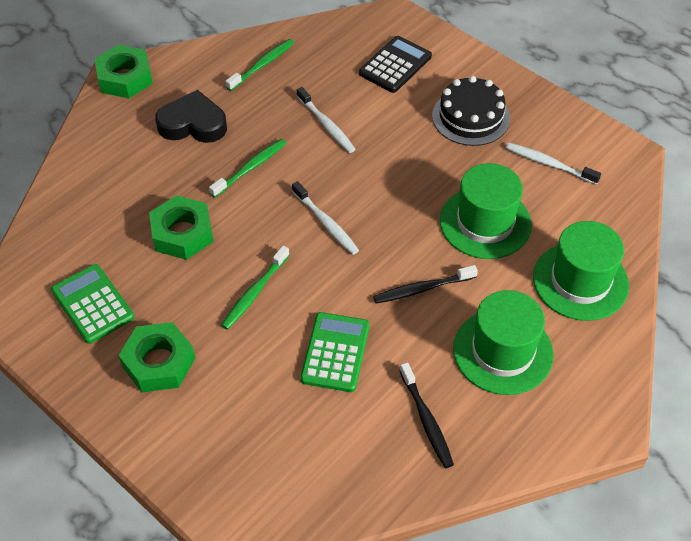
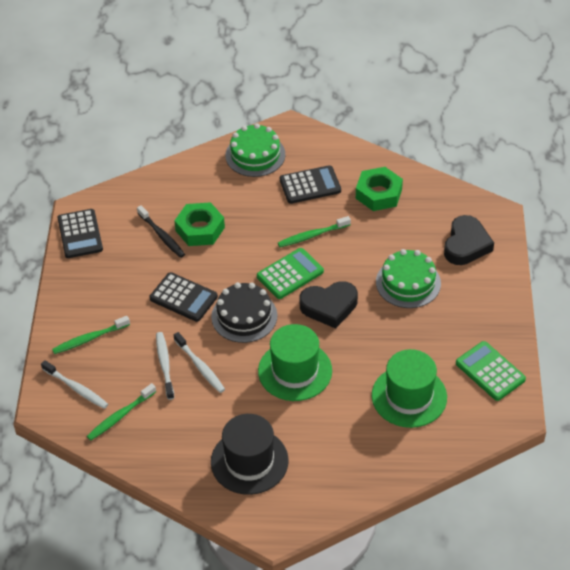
black calculator: 1 -> 3
black hat: 0 -> 1
black heart: 1 -> 2
black toothbrush: 2 -> 1
green cake: 0 -> 2
green hat: 3 -> 2
green nut: 3 -> 2

